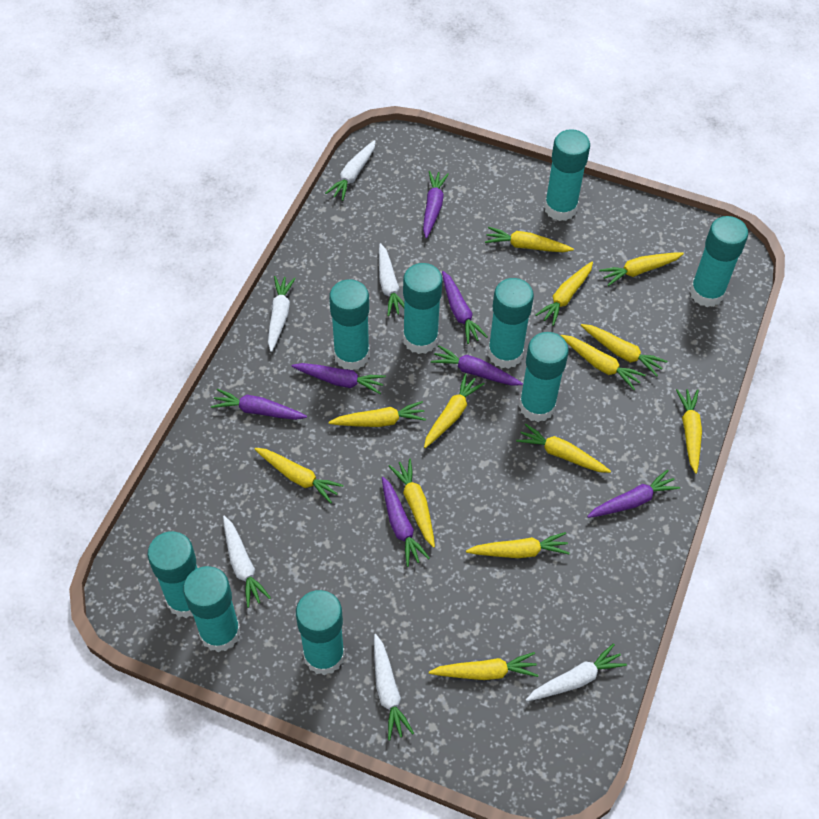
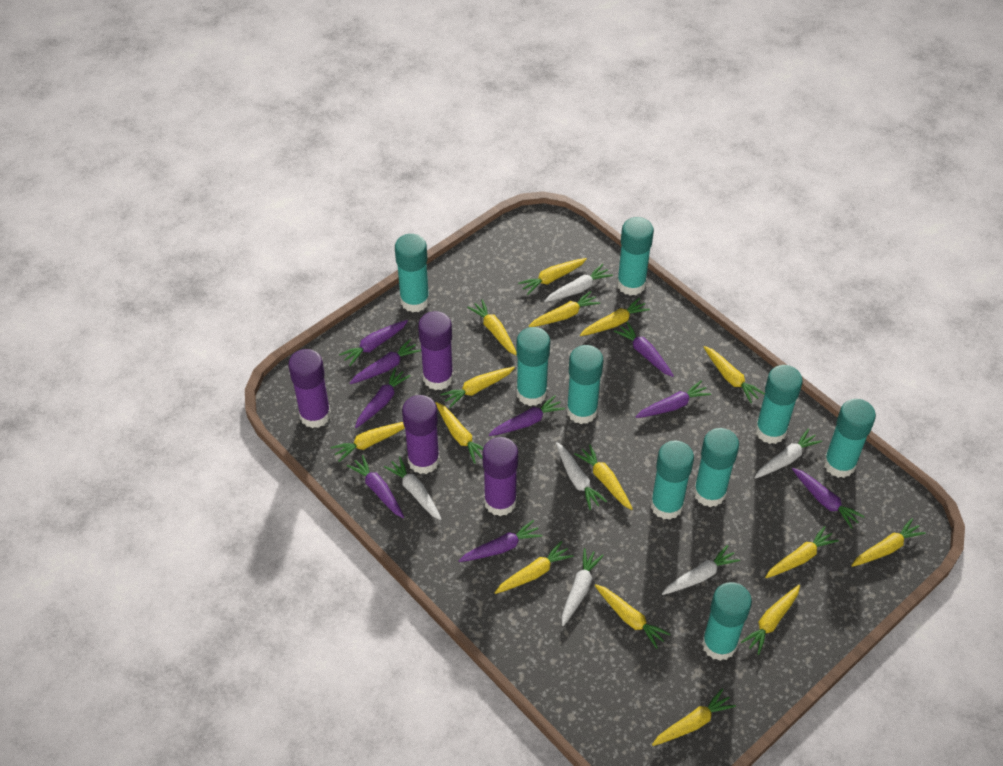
purple carrot: 7 -> 9
purple glue stick: 0 -> 4
yellow carrot: 13 -> 15

